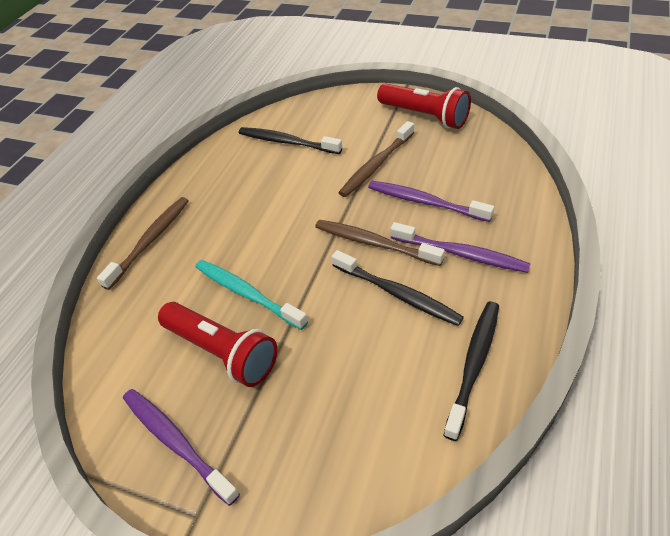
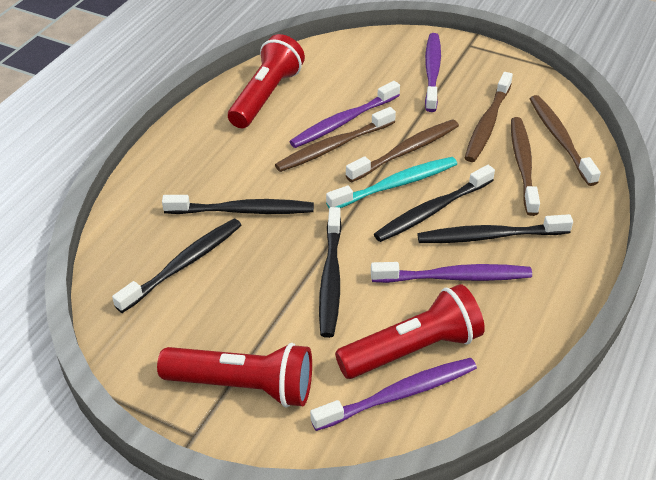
black toothbrush: 3 -> 5
brown toothbrush: 3 -> 5
purple toothbrush: 3 -> 4
red flashlight: 2 -> 3

